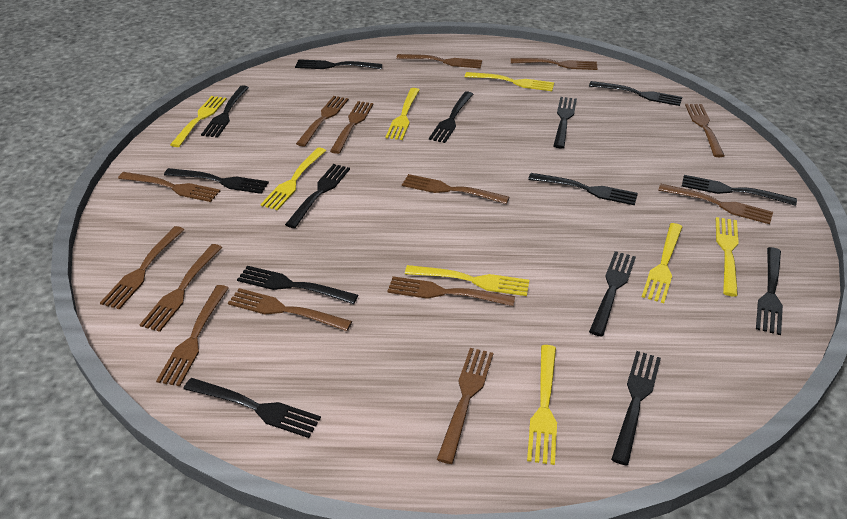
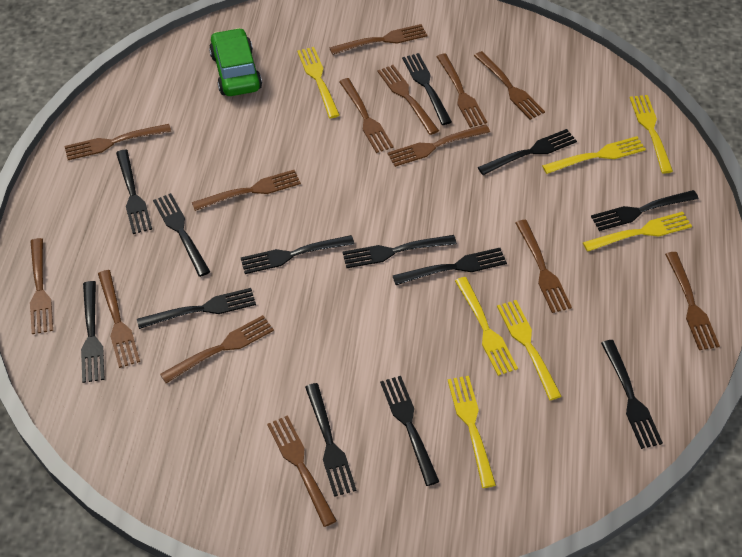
black fork: 14 -> 13
green car: 0 -> 1
yellow fork: 8 -> 7

